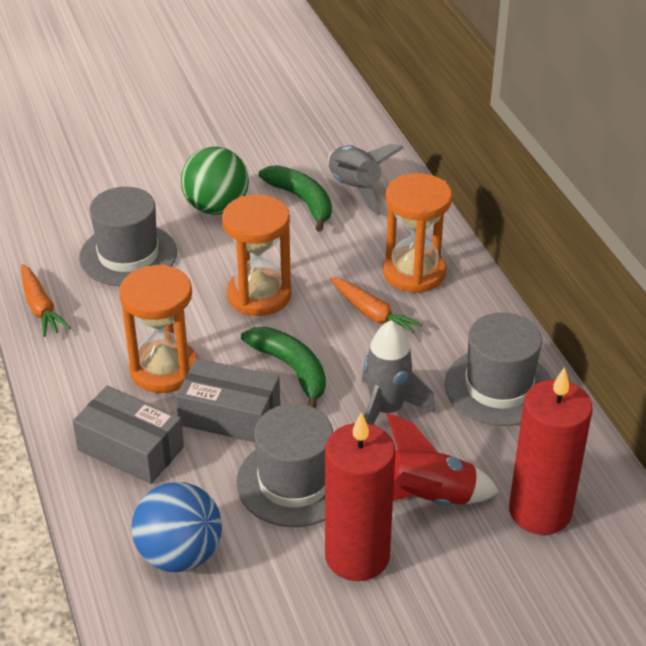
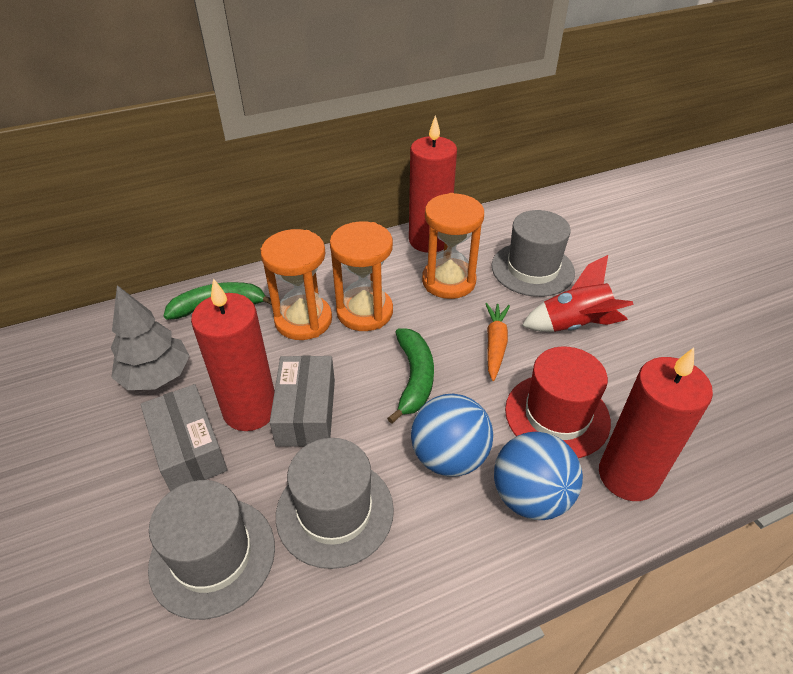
blue ball: 1 -> 2
green ball: 1 -> 0
grey rocket: 2 -> 0
grey tree: 0 -> 1
orange carrot: 2 -> 1
red candle: 2 -> 3
red hat: 0 -> 1

